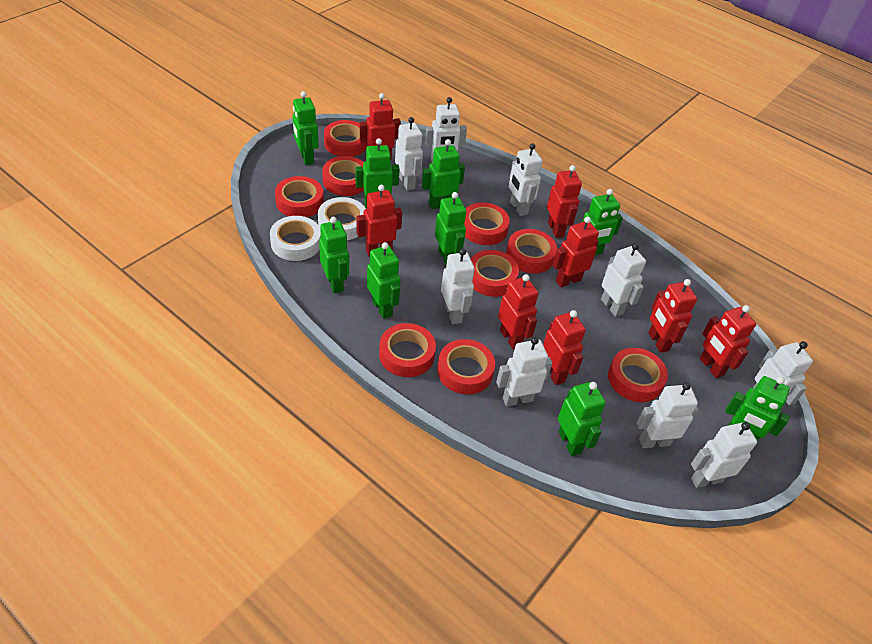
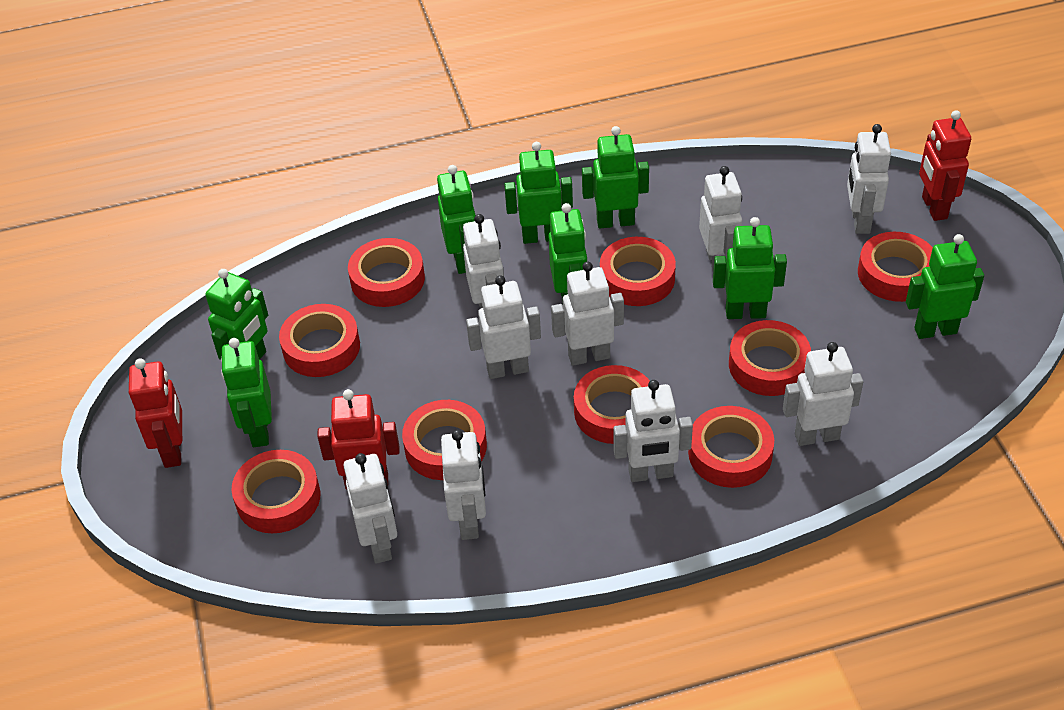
green robot: 9 -> 8
red robot: 8 -> 3
white tape: 2 -> 0

